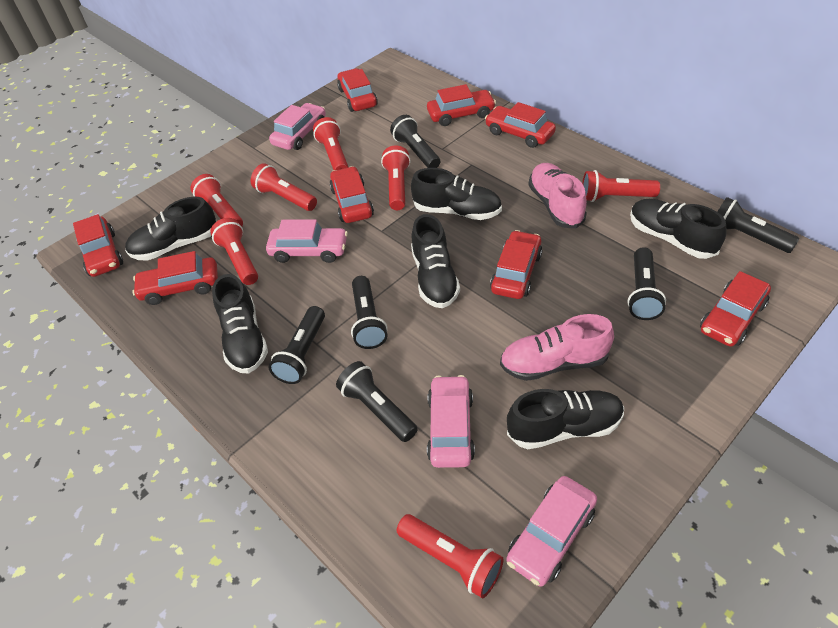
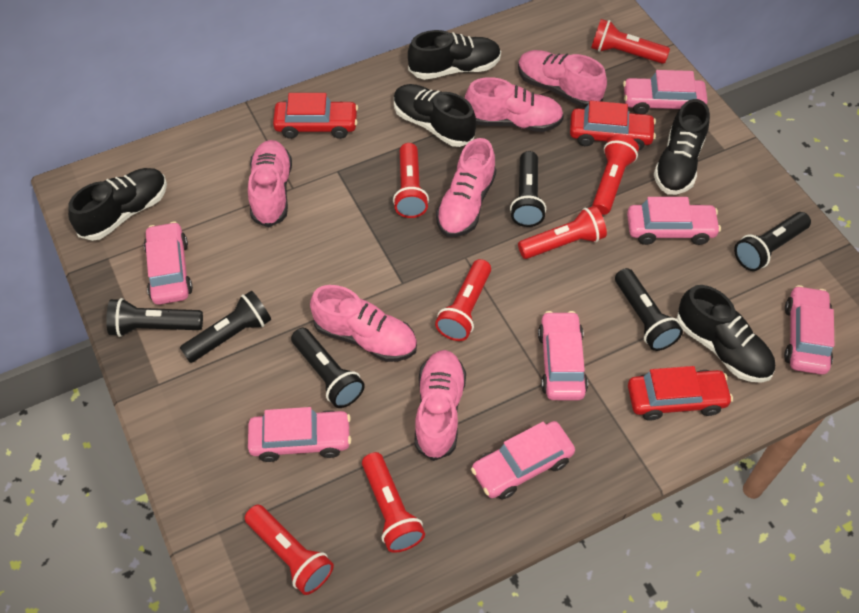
black shoe: 6 -> 5
pink car: 4 -> 7
pink shoe: 2 -> 6
red car: 8 -> 3

